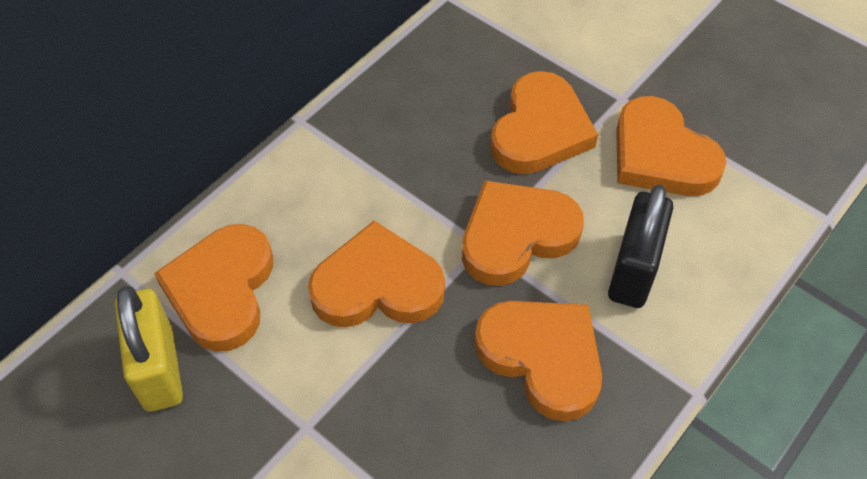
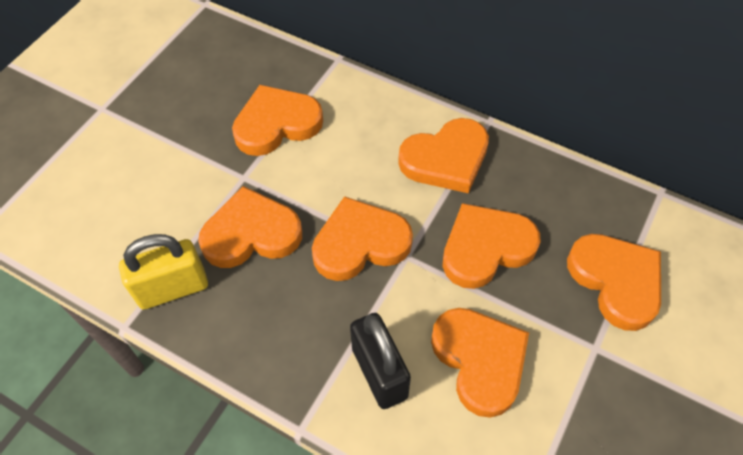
orange heart: 6 -> 7

